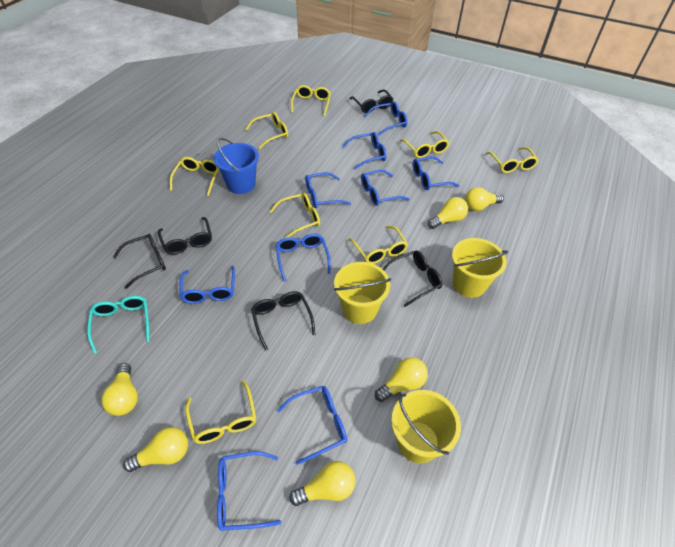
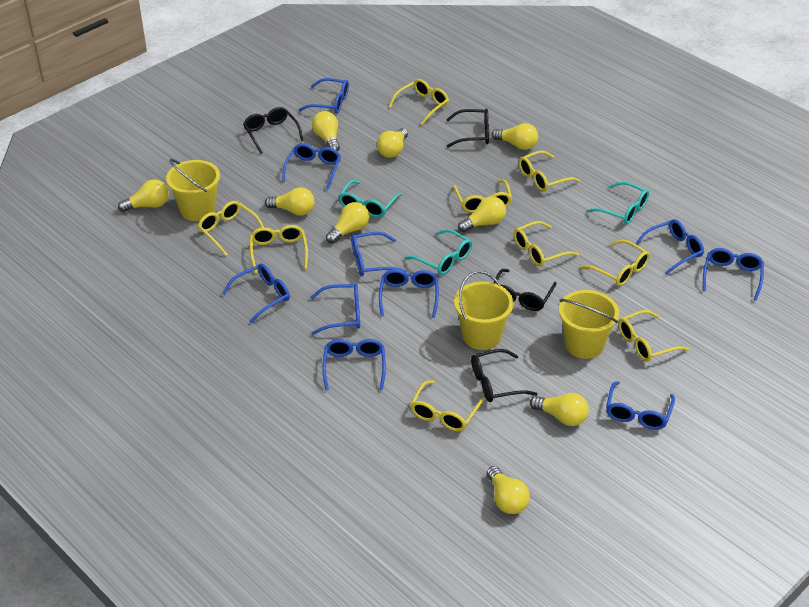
black glasses: 5 -> 4
blue bucket: 1 -> 0
blue glasses: 9 -> 10
turquoise glasses: 1 -> 3
yellow glasses: 8 -> 9
yellow light bulb: 6 -> 9

